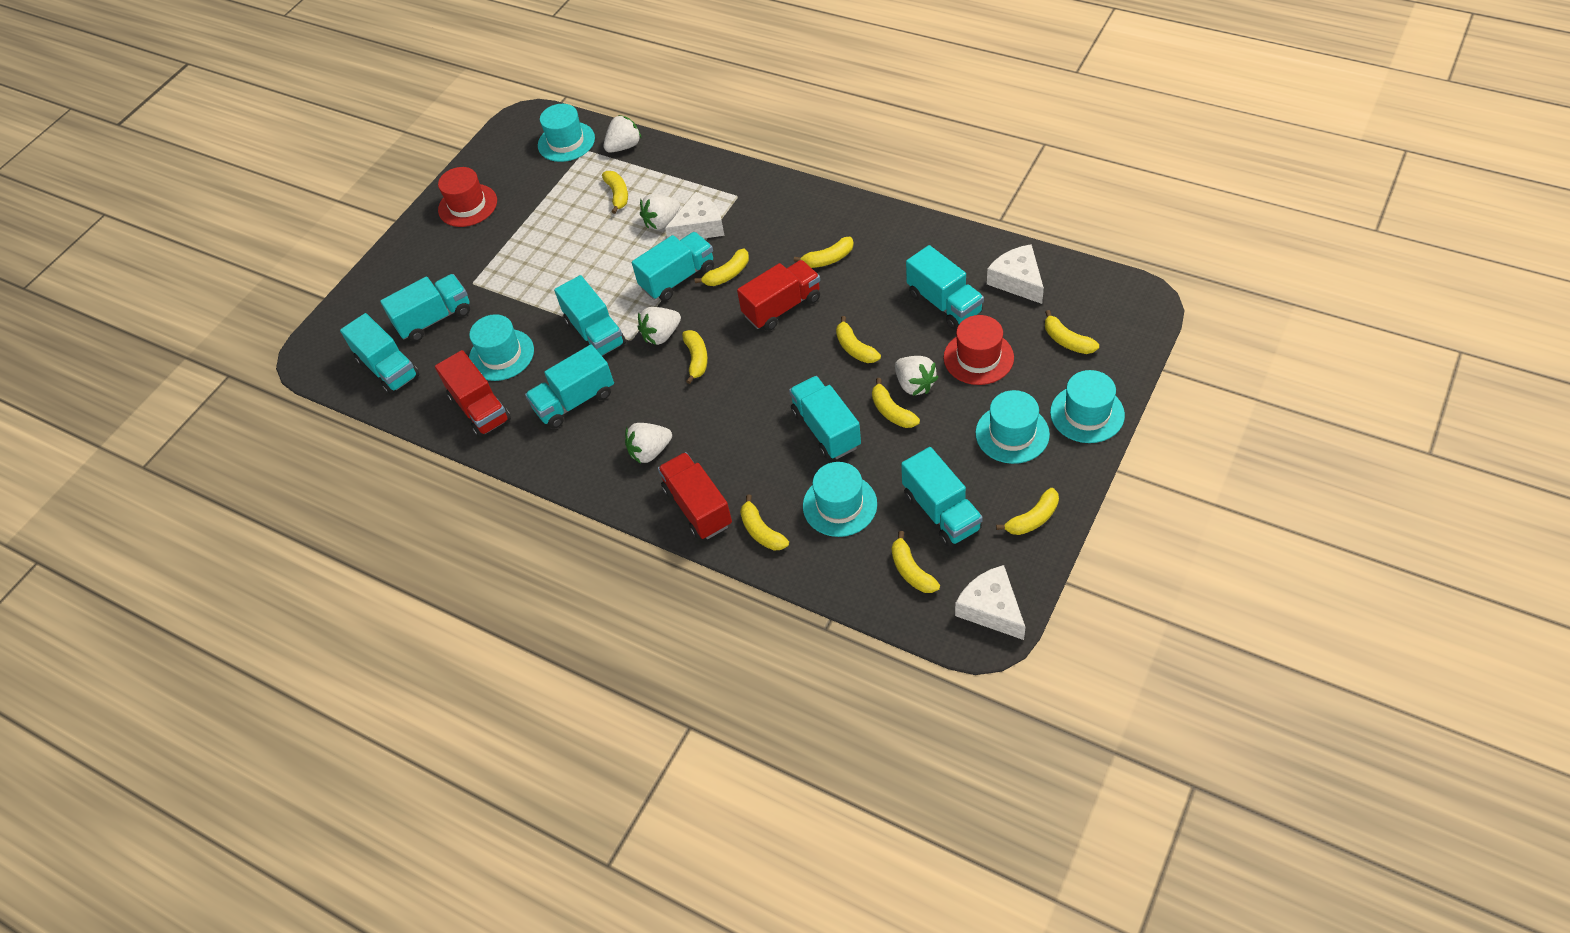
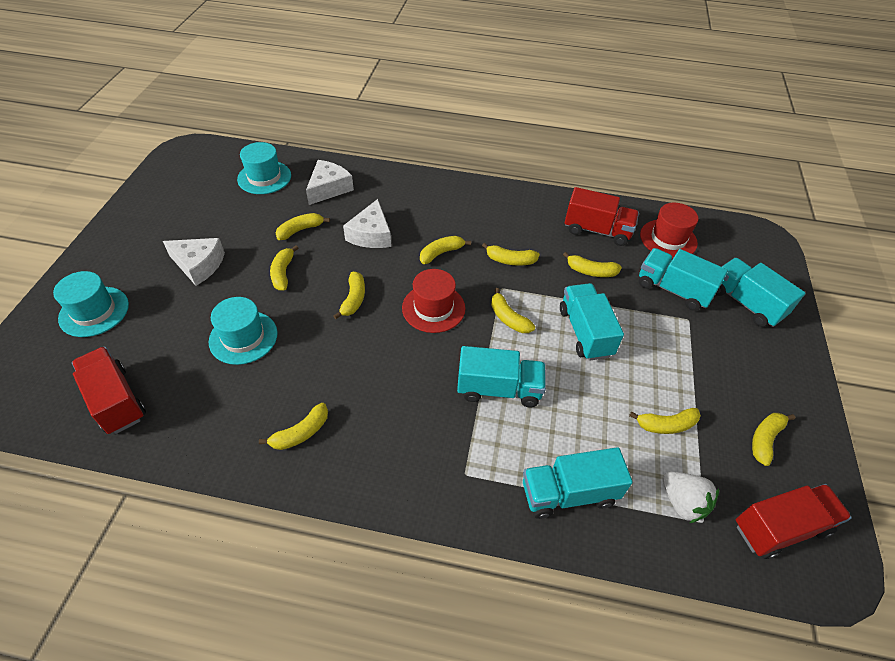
turquoise hat: 5 -> 3
turquoise truck: 8 -> 5
white strawberry: 5 -> 1

